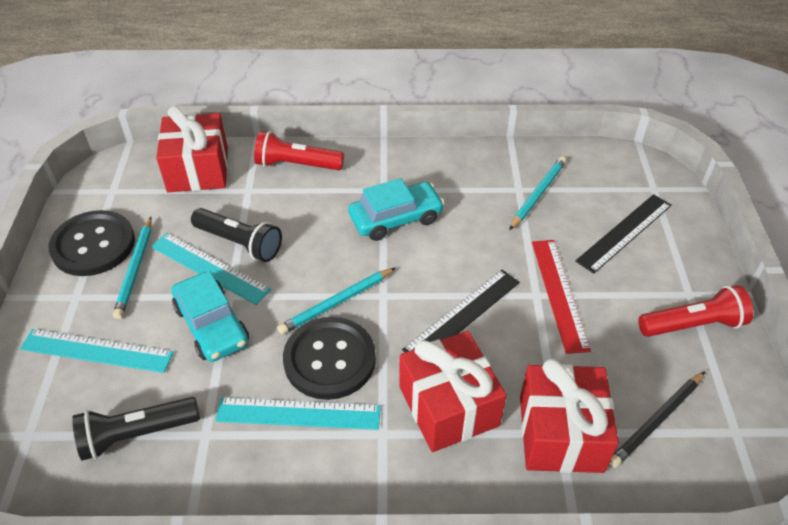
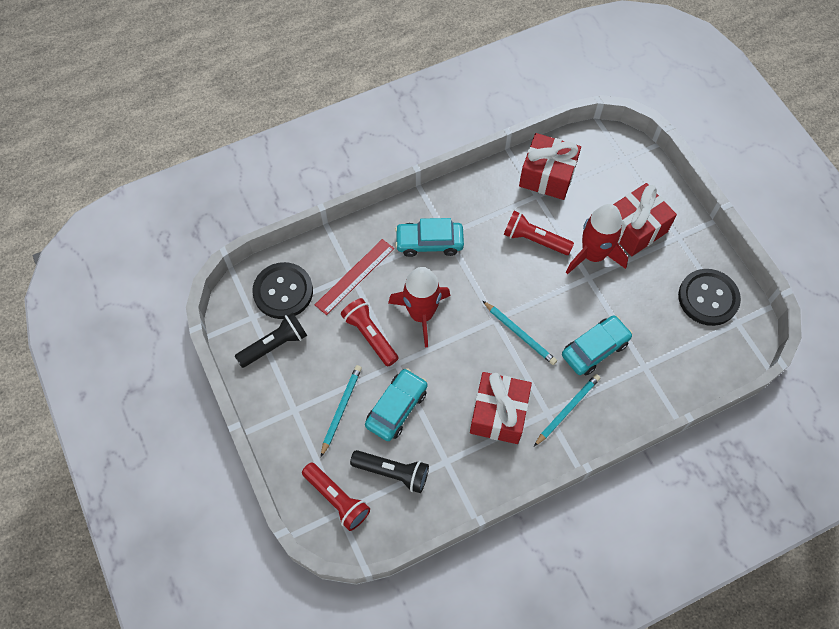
black pencil: 1 -> 0
black ruler: 2 -> 0
red flashlight: 2 -> 3
red rocket: 0 -> 2
turquoise car: 2 -> 3
turquoise ruler: 3 -> 0

